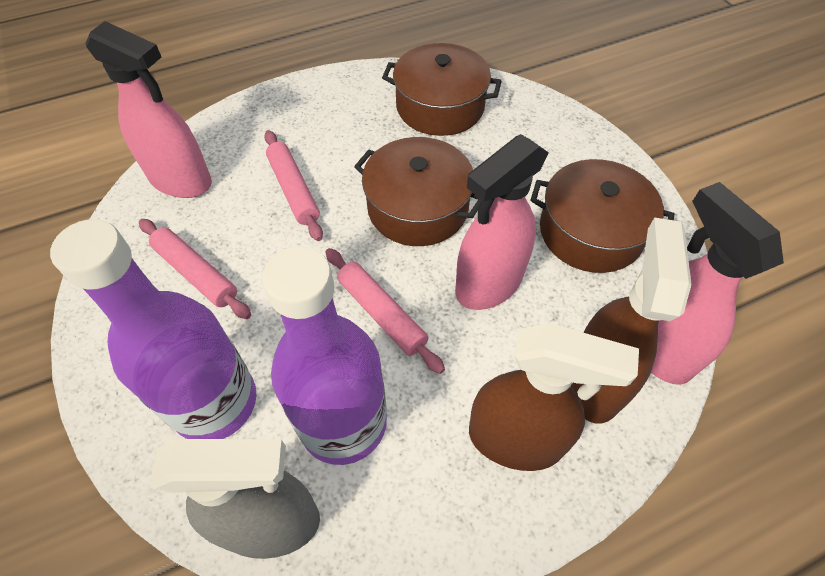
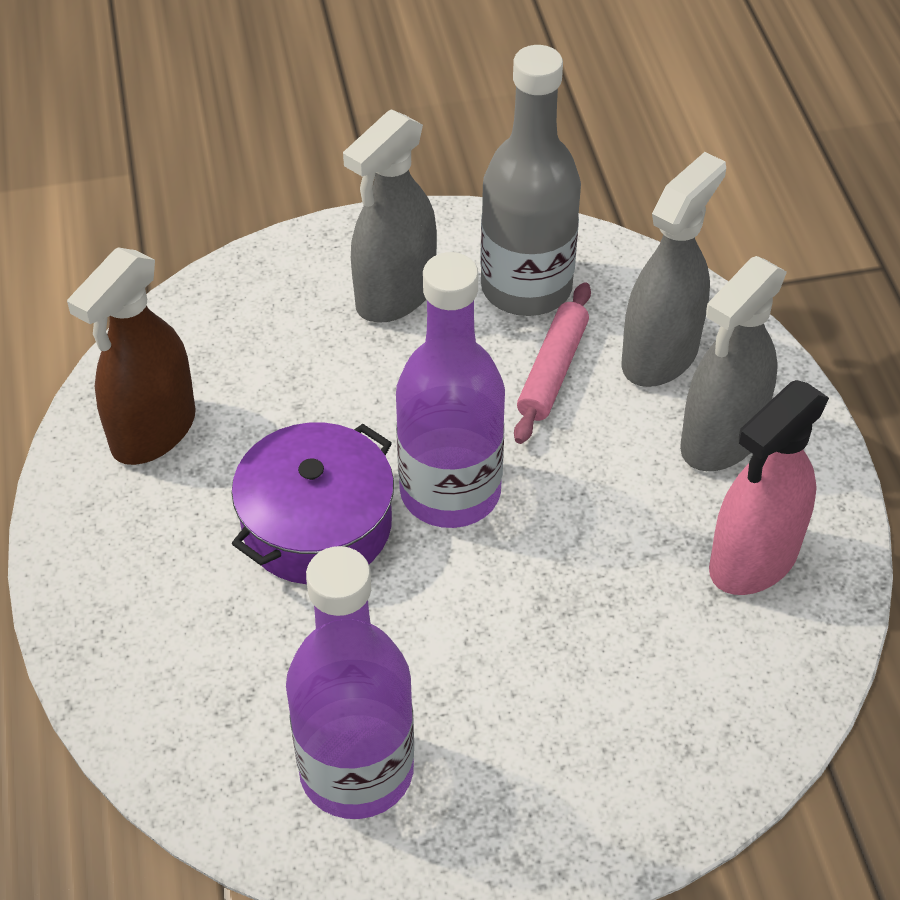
brown pot: 3 -> 0
brown spray bottle: 2 -> 1
grey bottle: 0 -> 1
grey spray bottle: 1 -> 3
pink rolling pin: 3 -> 1
pink spray bottle: 3 -> 1
purple pot: 0 -> 1

